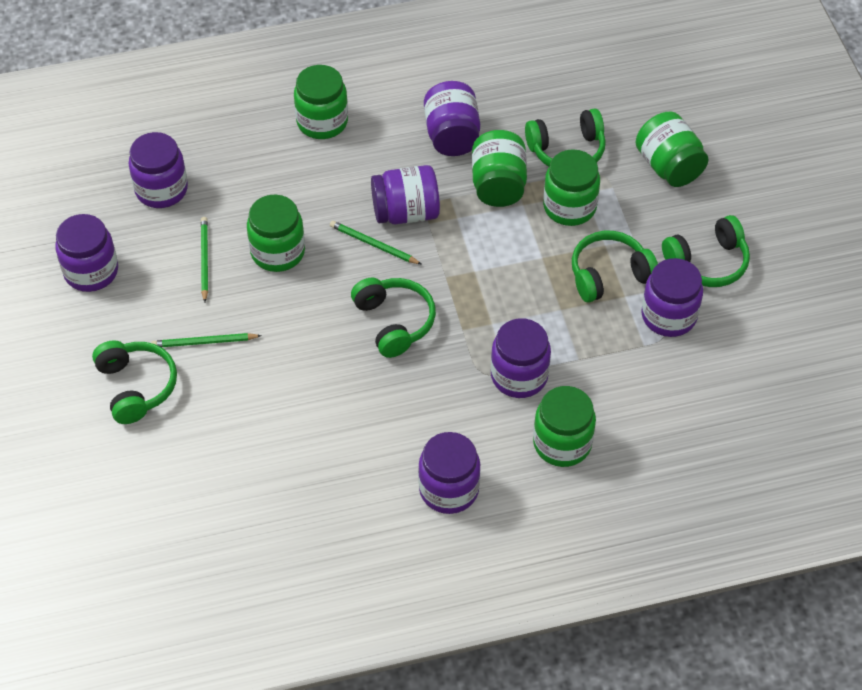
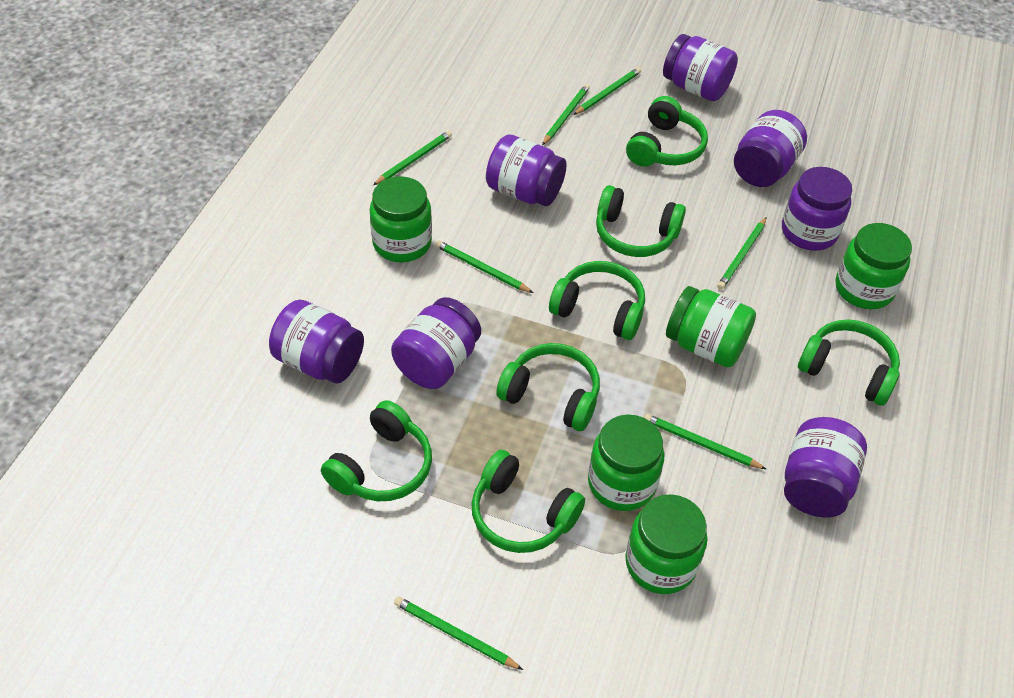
green headphones: 5 -> 7
green jar: 6 -> 5
green pencil: 3 -> 7

